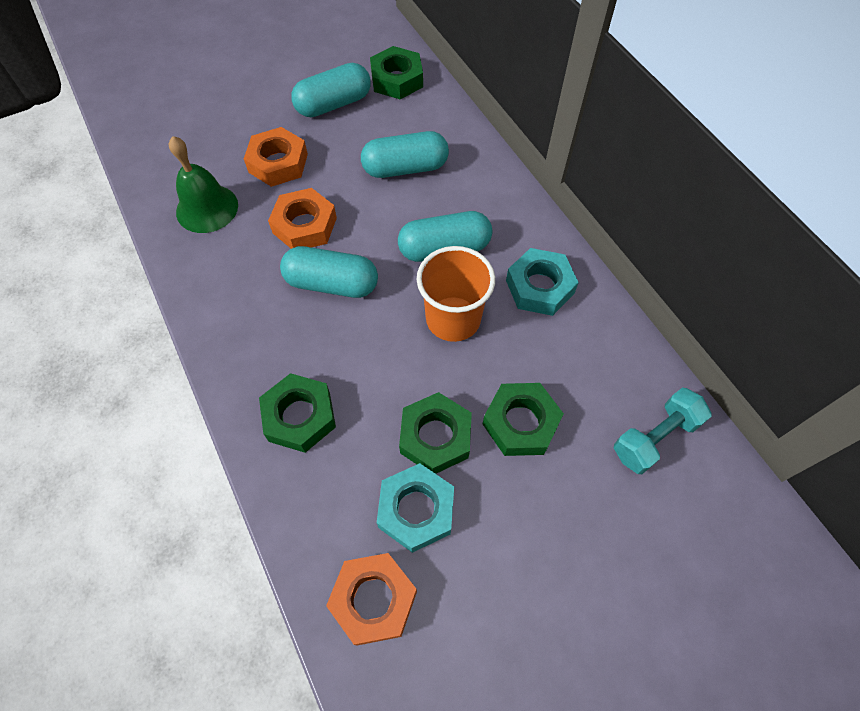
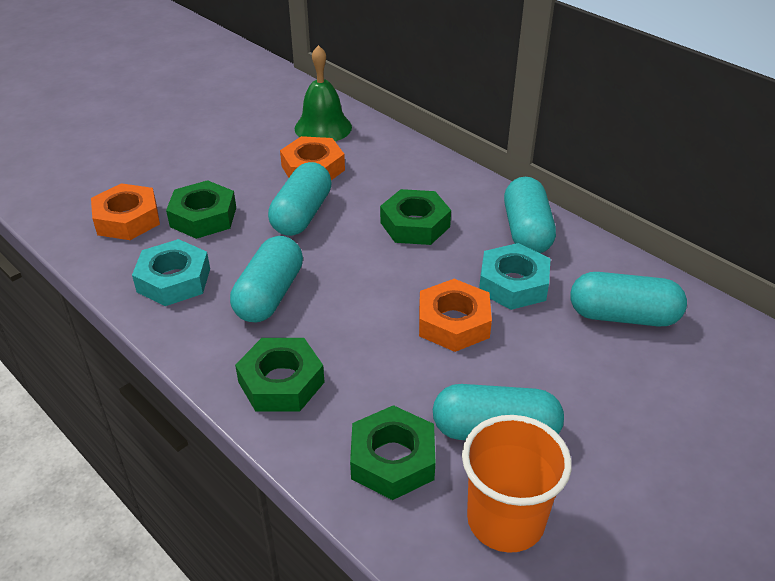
turquoise capsule: 4 -> 5
turquoise dumbbell: 1 -> 0

